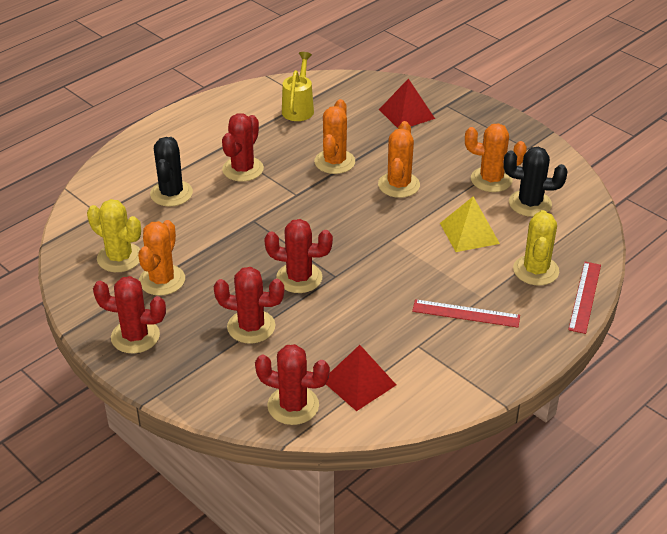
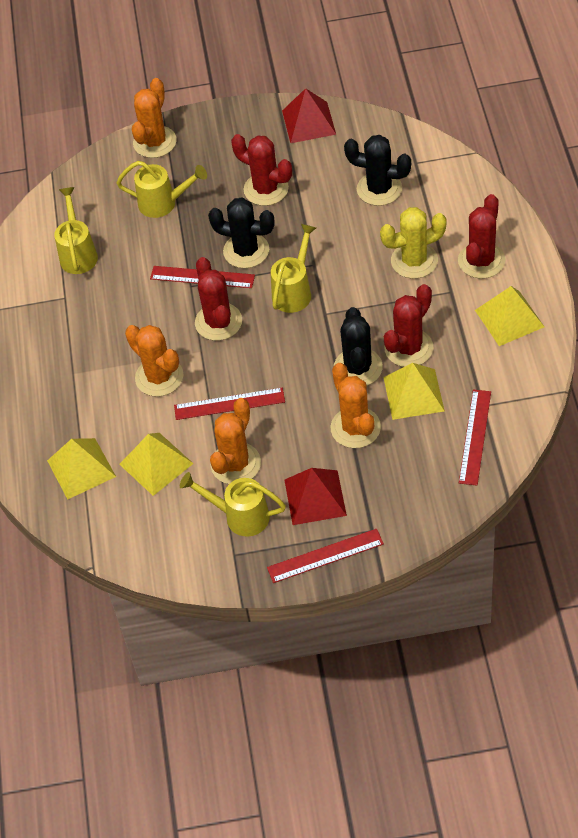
black cactus: 2 -> 3
red cactus: 5 -> 4
red ruler: 2 -> 4
yellow cactus: 2 -> 1
yellow pyramid: 1 -> 4
yellow watering can: 1 -> 4

